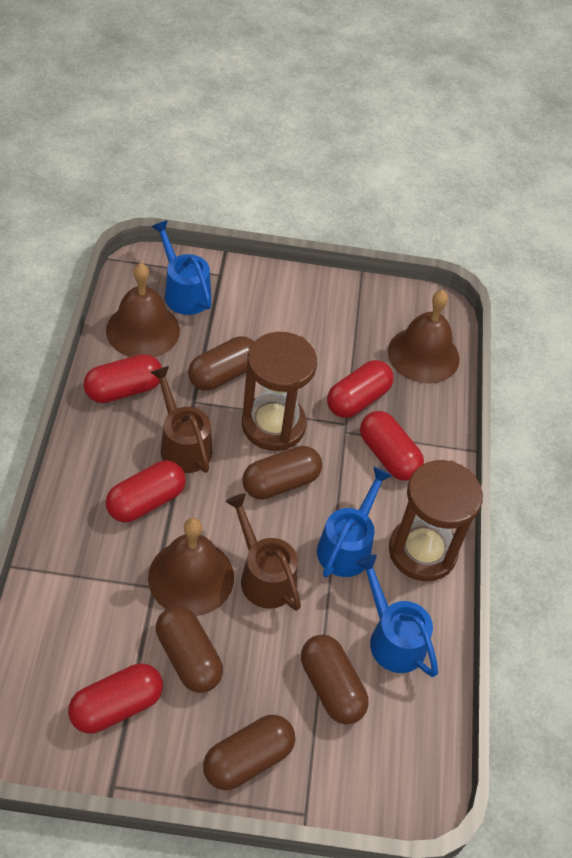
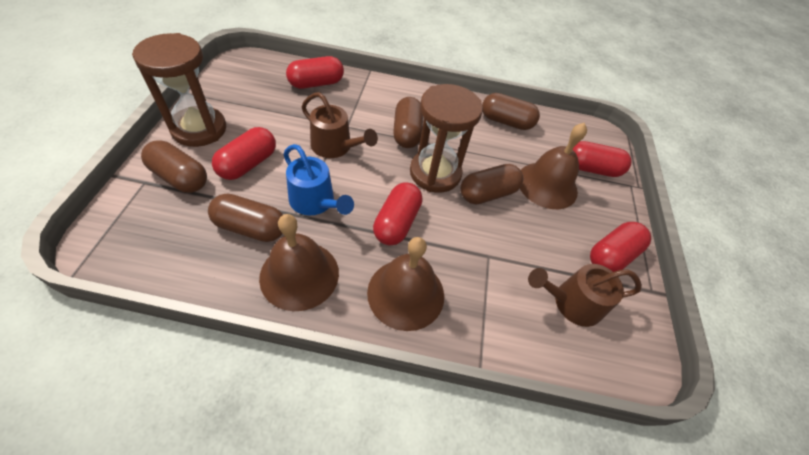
blue watering can: 3 -> 1

